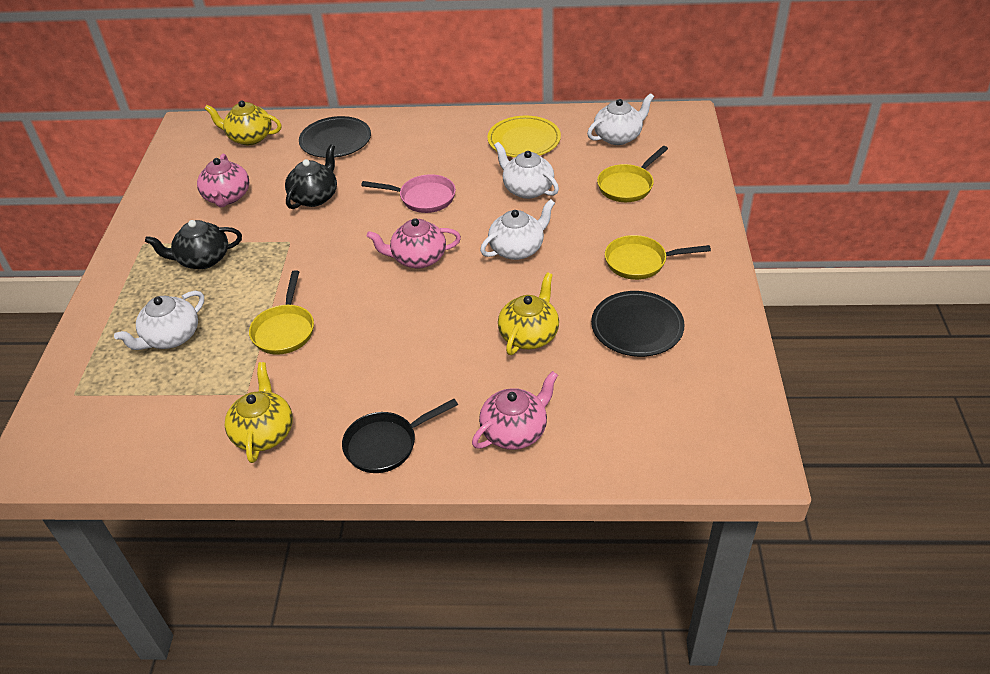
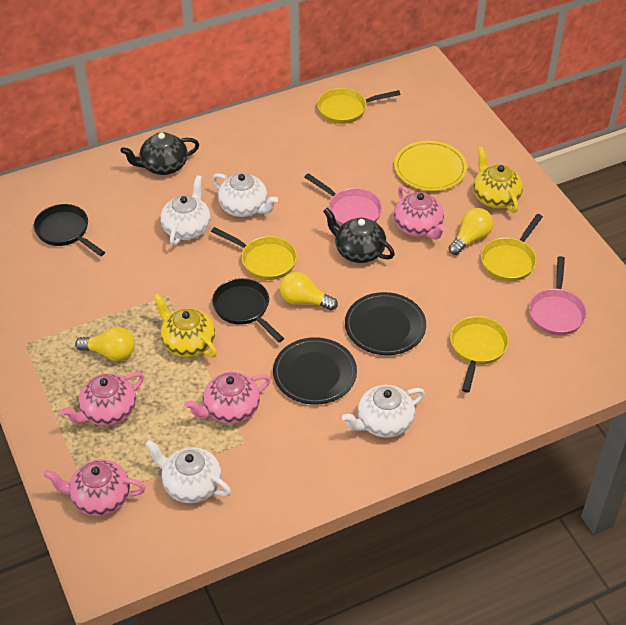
black pan: 1 -> 2
pink pan: 1 -> 2
pink teapot: 3 -> 4
yellow light bulb: 0 -> 3
yellow pan: 3 -> 4
yellow teapot: 3 -> 2

